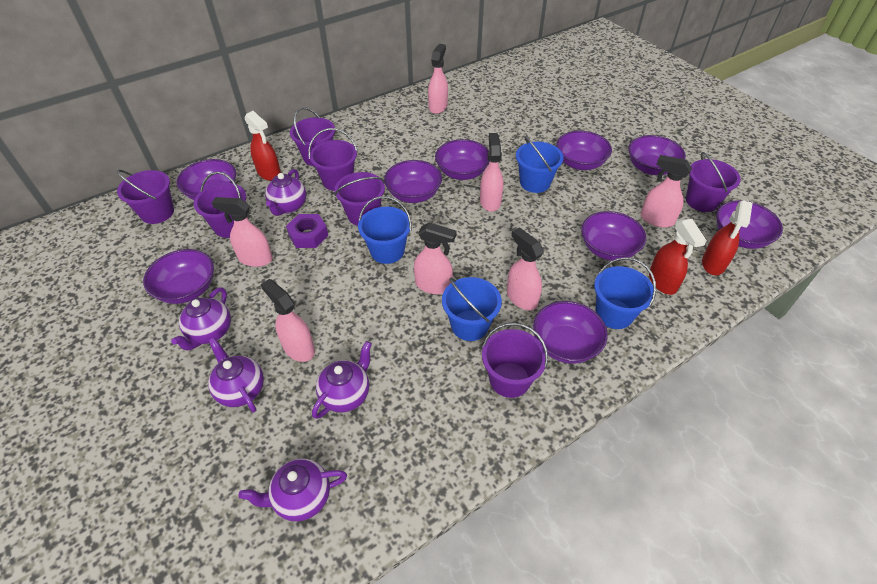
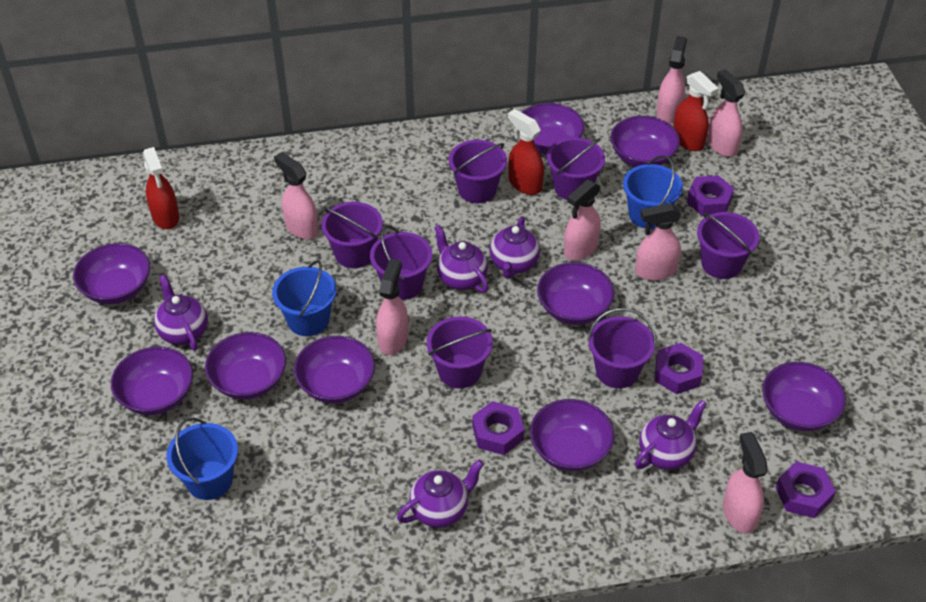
blue bucket: 4 -> 3
purple nut: 1 -> 4

